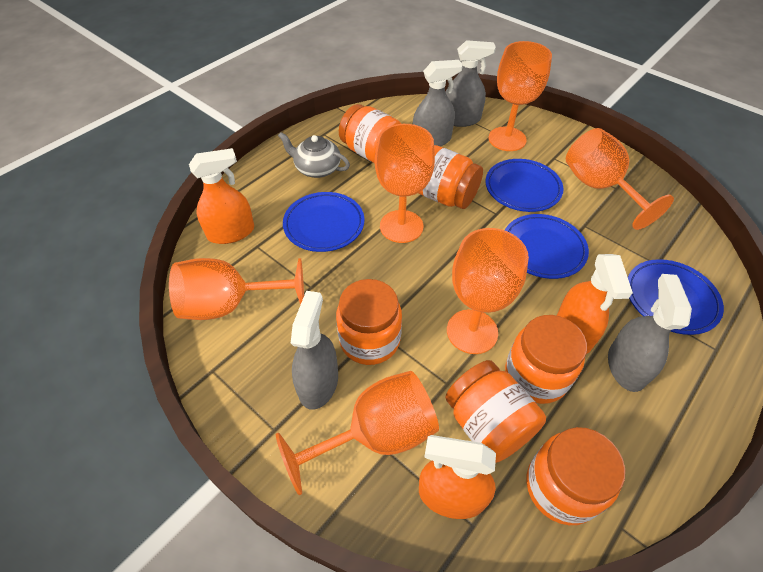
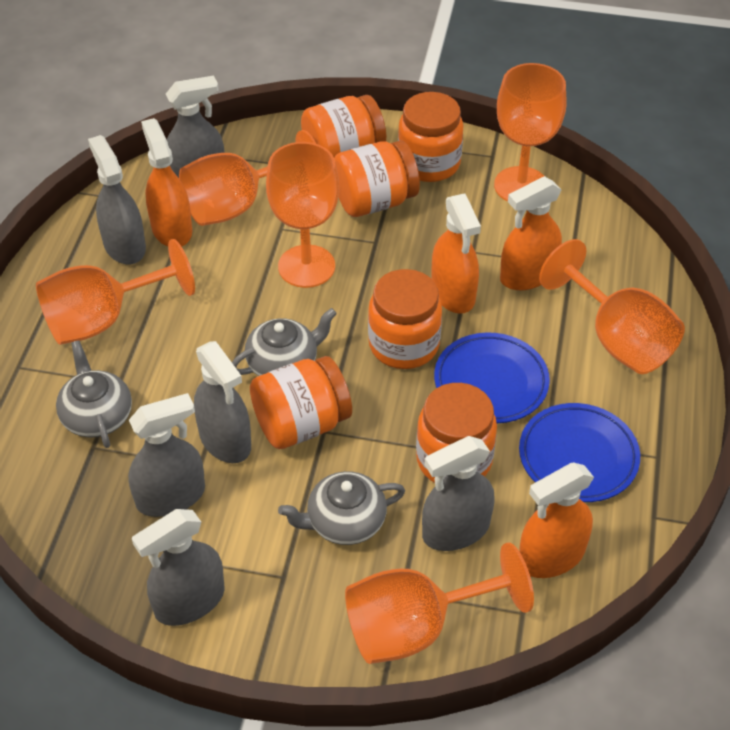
blue plate: 4 -> 2
grey spray bottle: 4 -> 6
grey teapot: 1 -> 3
orange spray bottle: 3 -> 4

